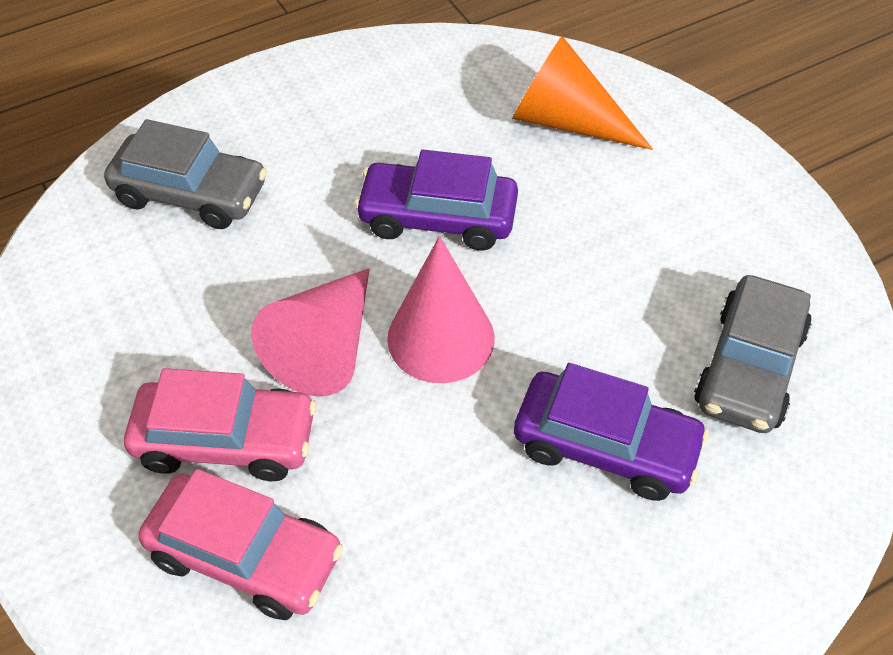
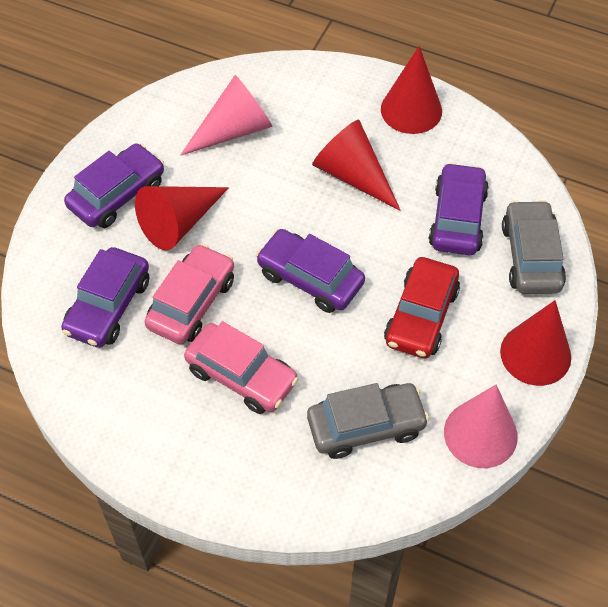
orange cone: 1 -> 0
purple car: 2 -> 4
red car: 0 -> 1
red cone: 0 -> 4

